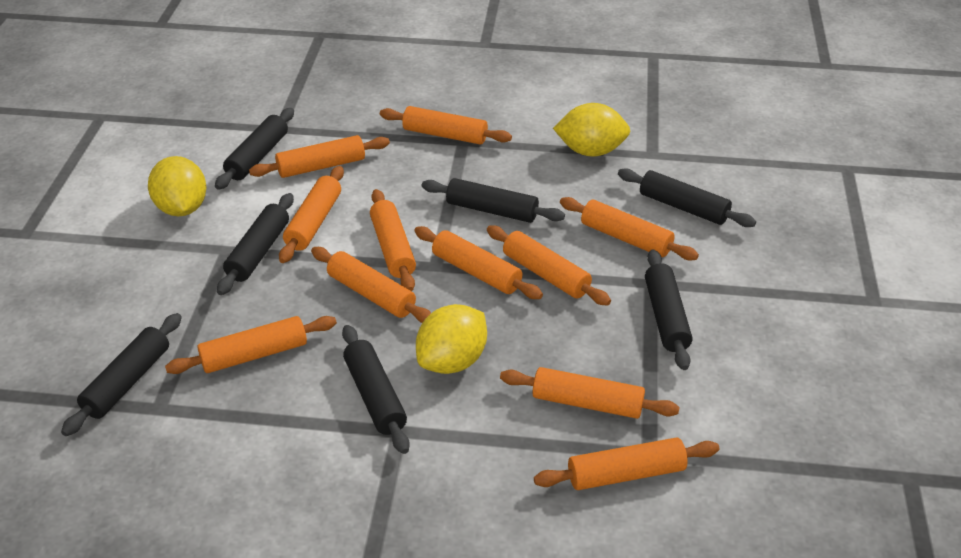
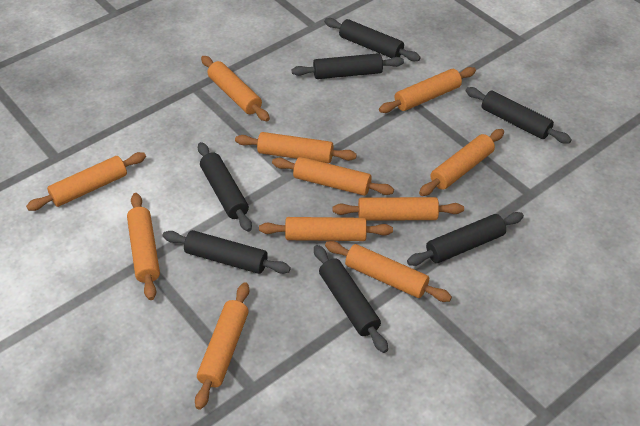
yellow lemon: 3 -> 0

